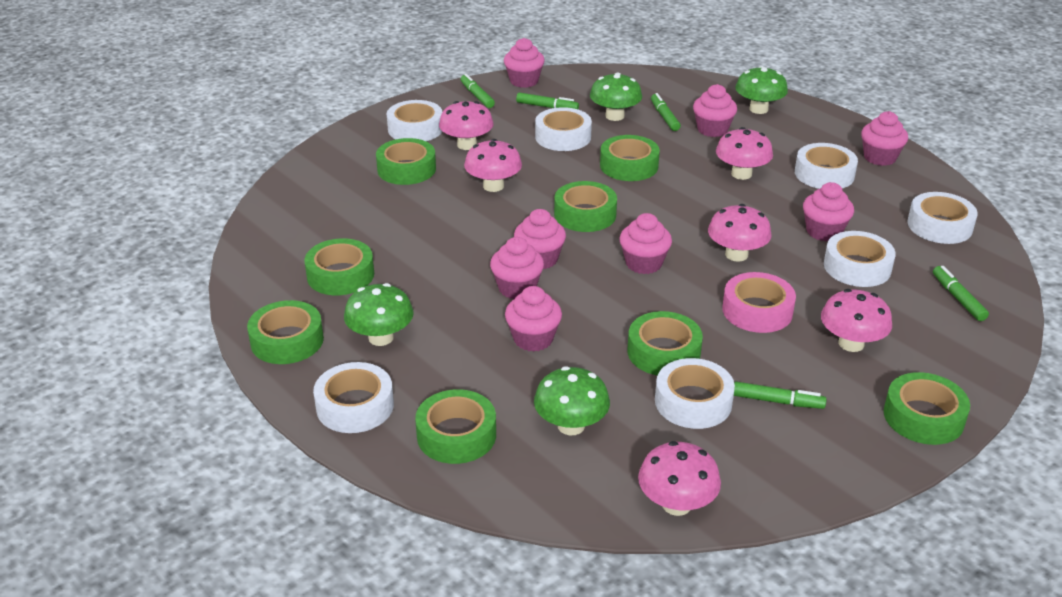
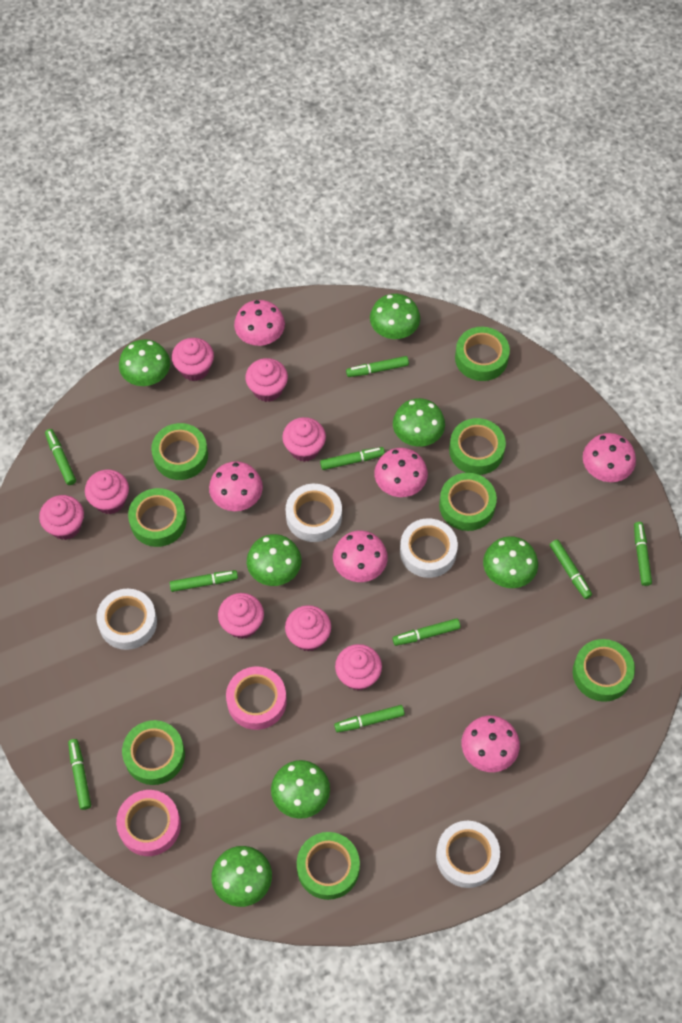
green marker: 5 -> 9
green mushroom: 4 -> 7
pink tape: 1 -> 2
white tape: 7 -> 4

